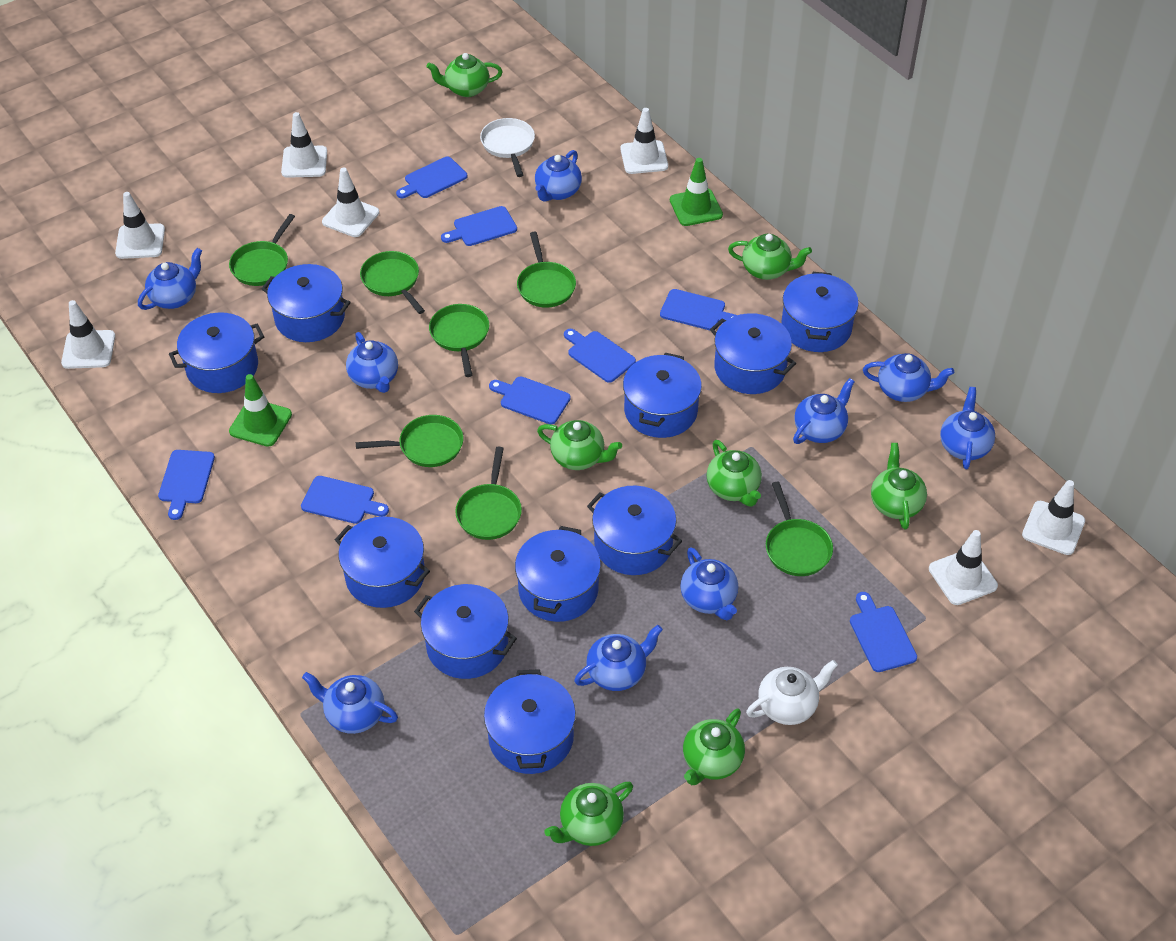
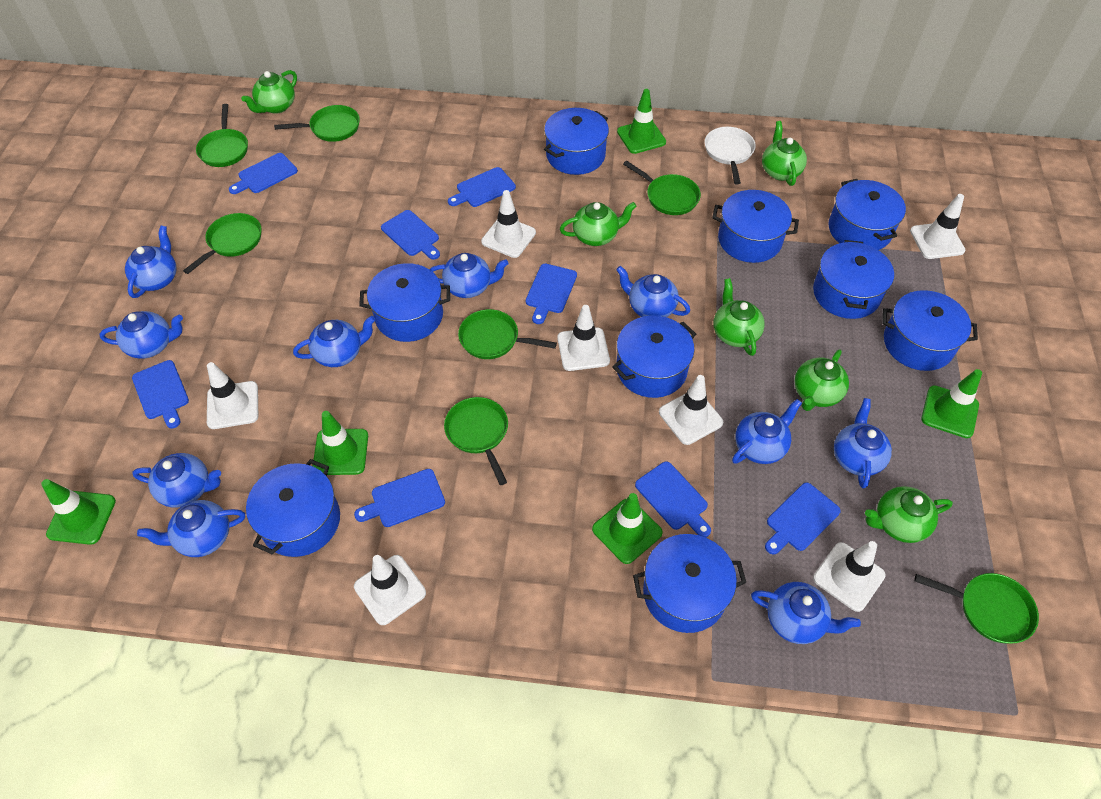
blue pot: 10 -> 9
blue teapot: 9 -> 10
green teapot: 7 -> 6
green traffic cone: 2 -> 5
white teapot: 1 -> 0

